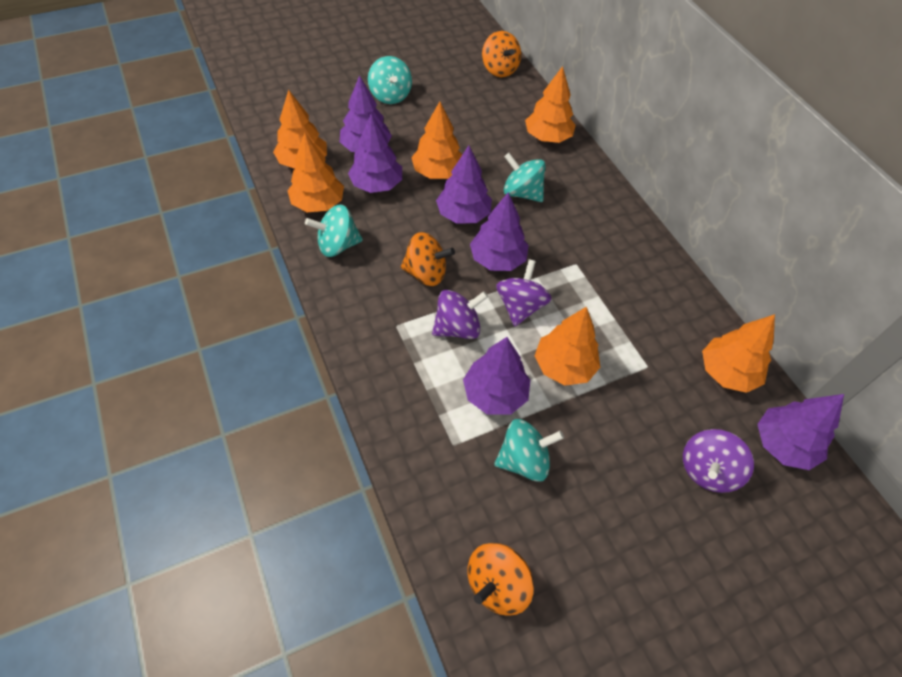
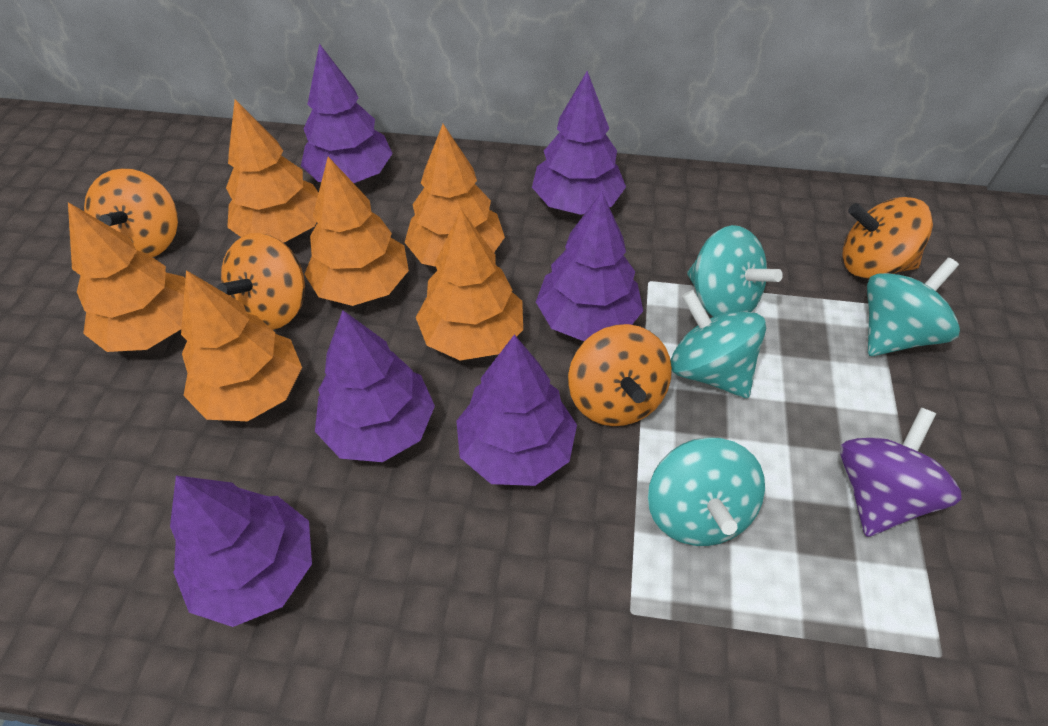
orange spinning top: 3 -> 4
purple spinning top: 3 -> 1

